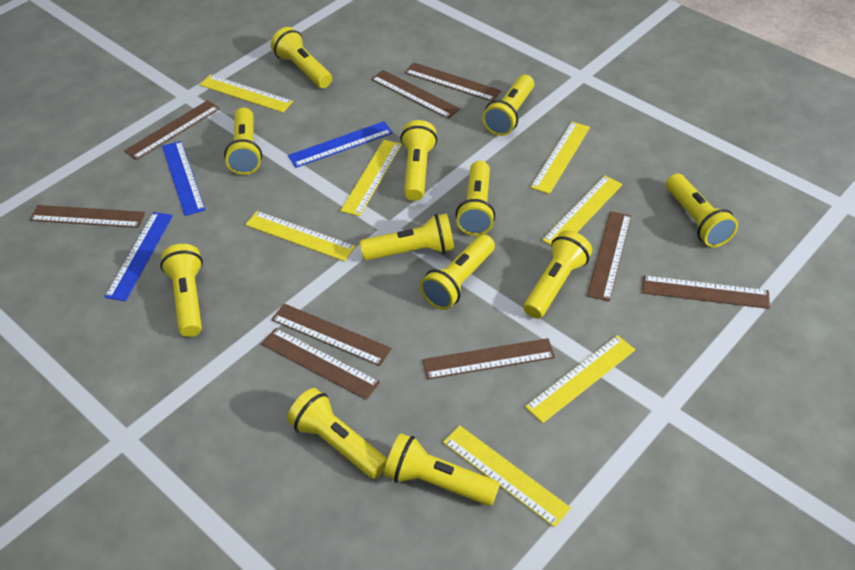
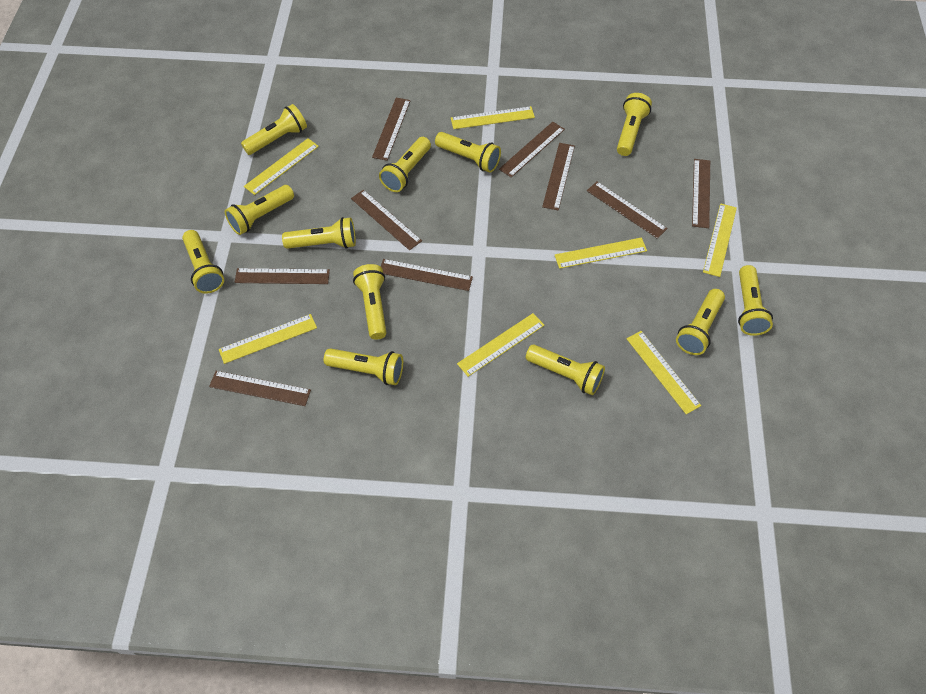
blue ruler: 3 -> 0

